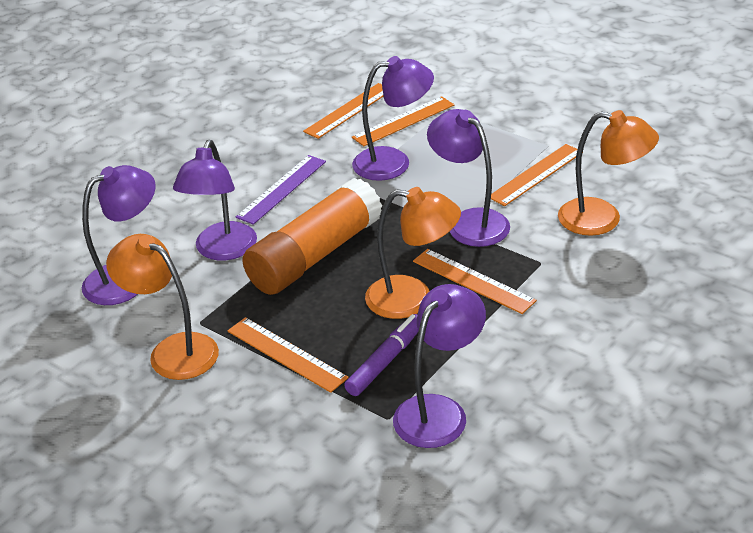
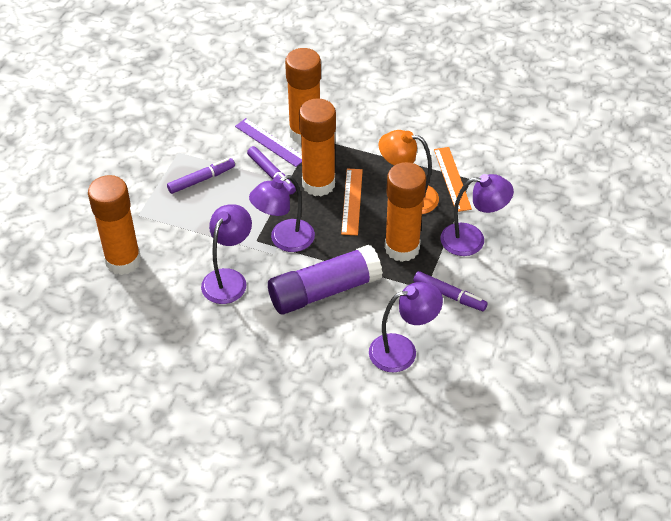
orange glue stick: 1 -> 4
orange lamp: 3 -> 1
orange ruler: 5 -> 2
purple glue stick: 0 -> 1
purple lamp: 5 -> 4
purple marker: 1 -> 3

